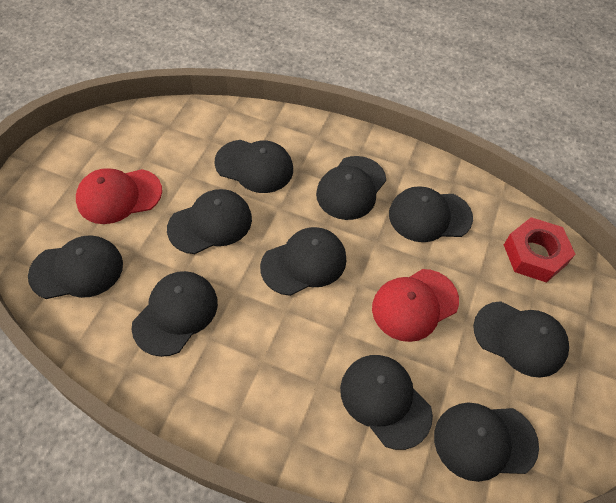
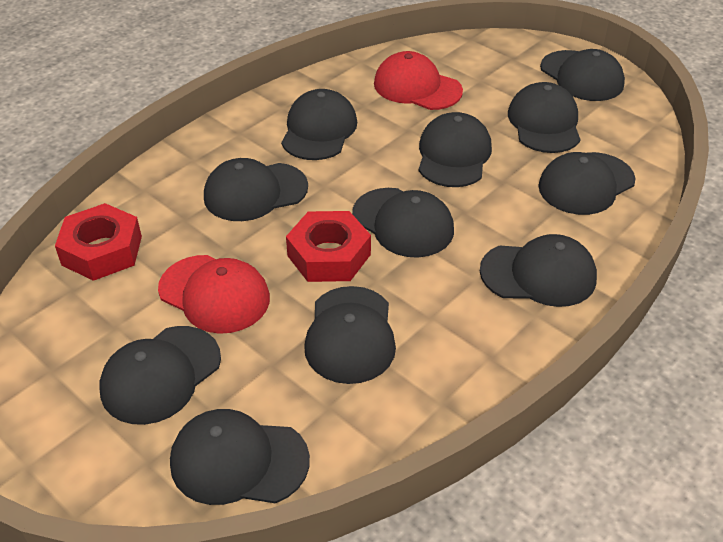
black cap: 10 -> 11
red nut: 1 -> 2

